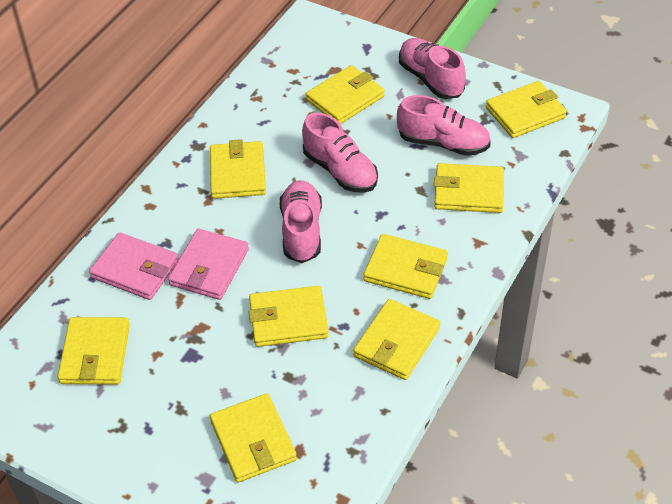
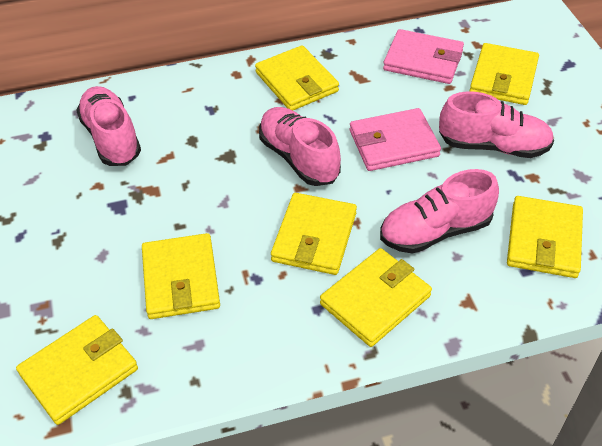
yellow wallet: 9 -> 7

